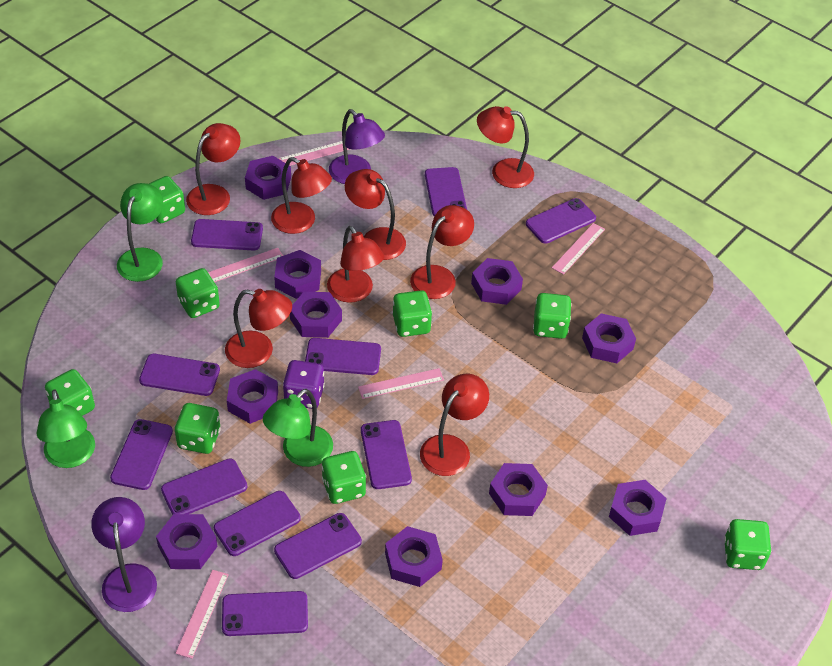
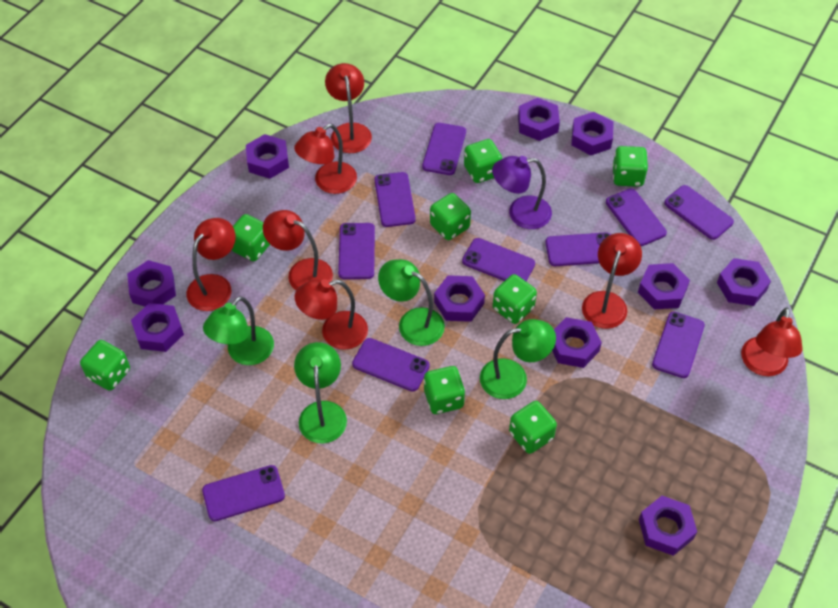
green lamp: 3 -> 4
pink ruler: 5 -> 0
purple dice: 1 -> 0
purple lamp: 2 -> 1
purple phone: 11 -> 10
red lamp: 8 -> 7

